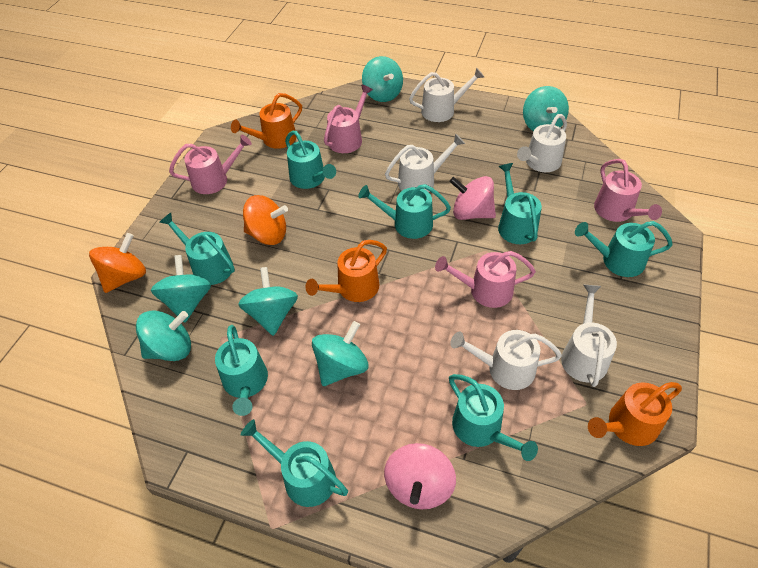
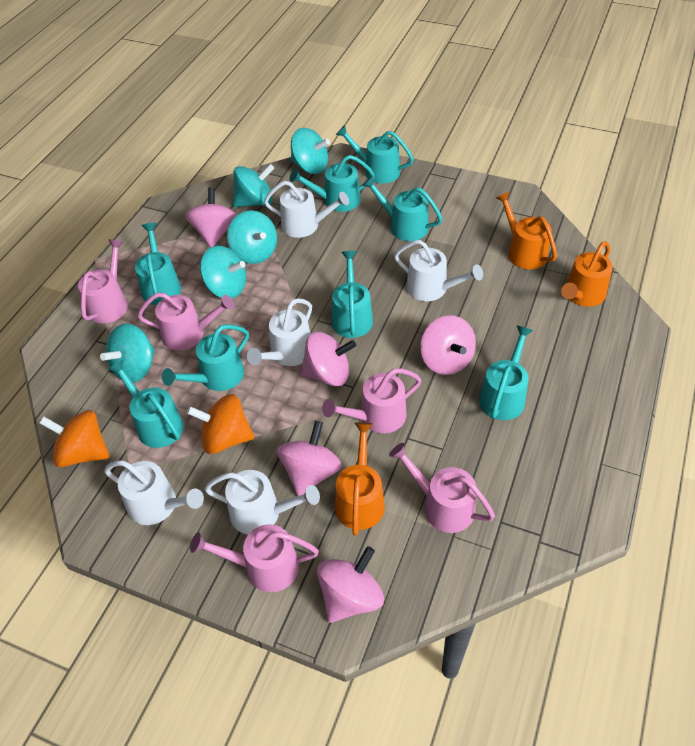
pink spinning top: 2 -> 5
pink watering can: 4 -> 5
turquoise spinning top: 6 -> 5

